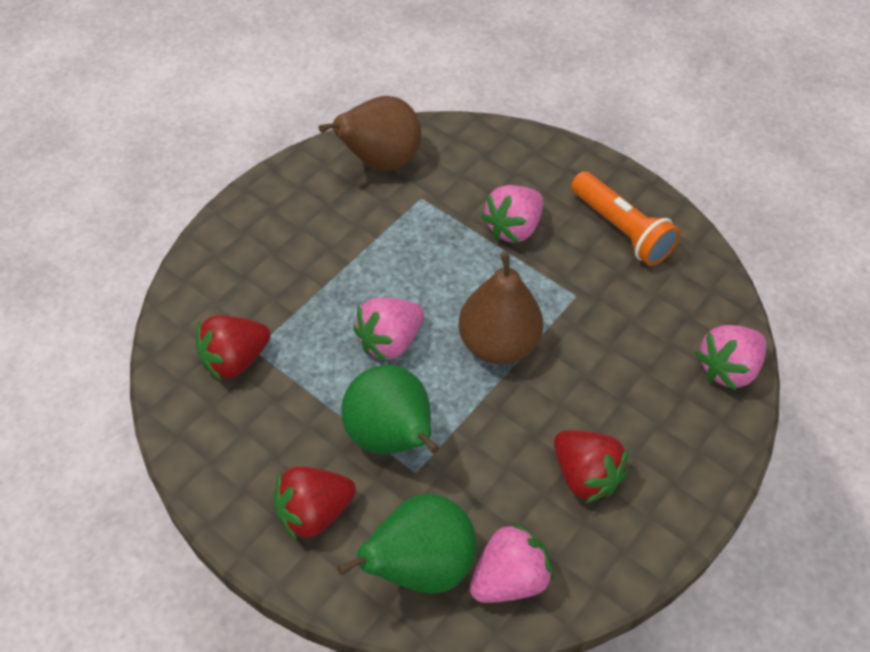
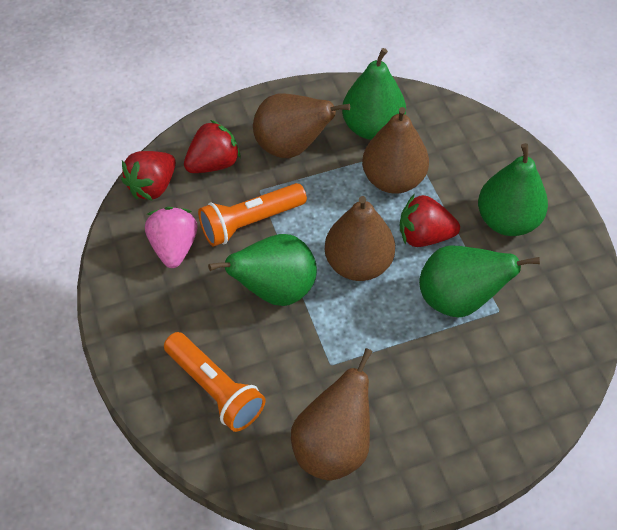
brown pear: 2 -> 4
green pear: 2 -> 4
orange flashlight: 1 -> 2
pink strawberry: 4 -> 1

